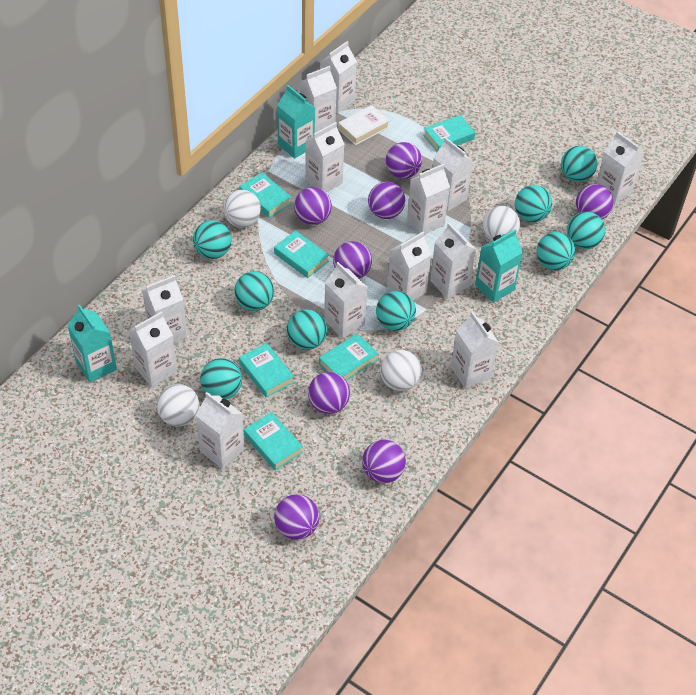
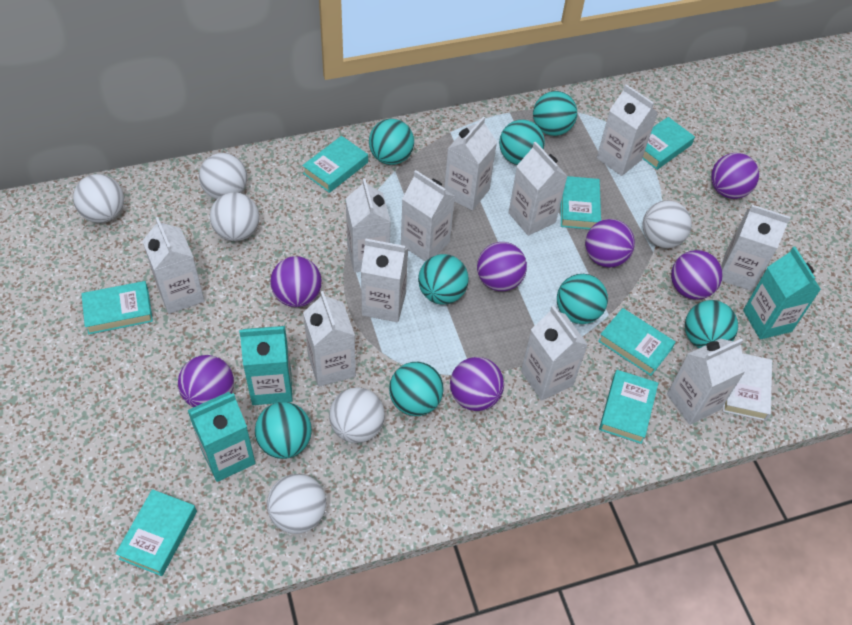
purple ball: 8 -> 7
turquoise ball: 9 -> 8
turquoise book: 6 -> 7
white ball: 4 -> 6
white carton: 13 -> 11

